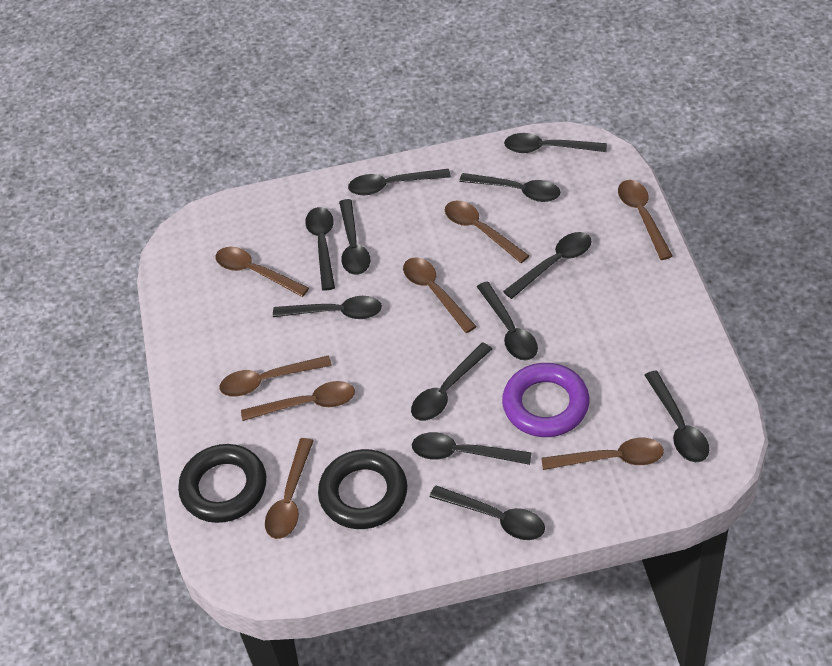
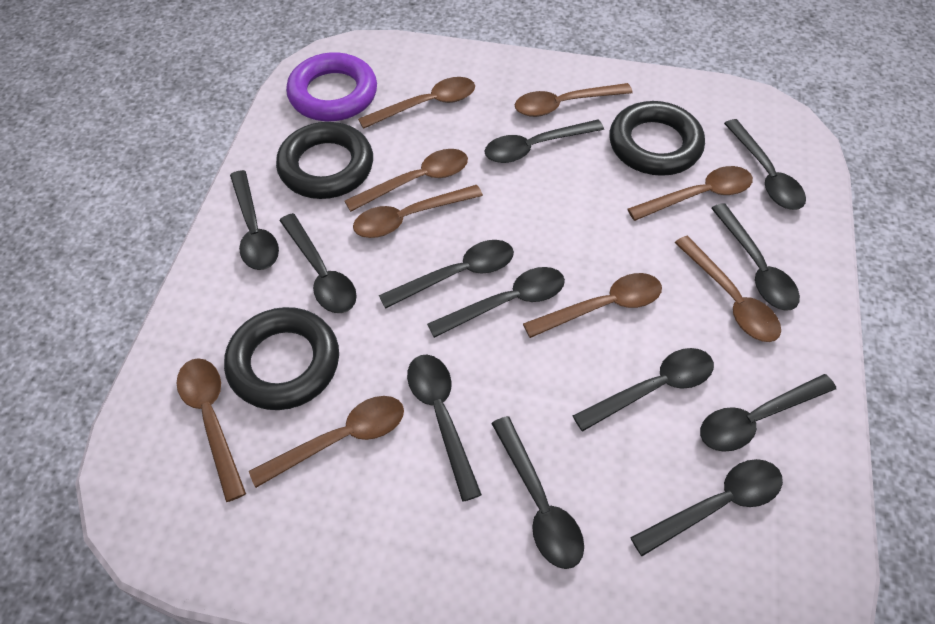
black ring: 2 -> 3
brown spoon: 8 -> 9

